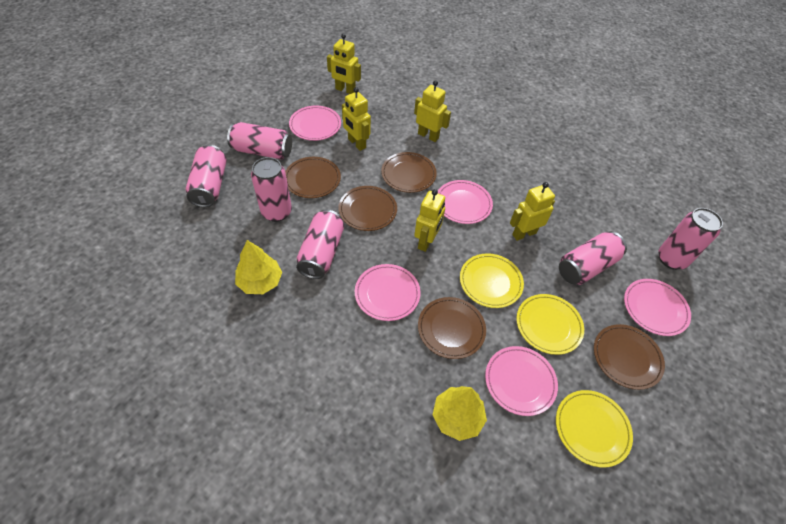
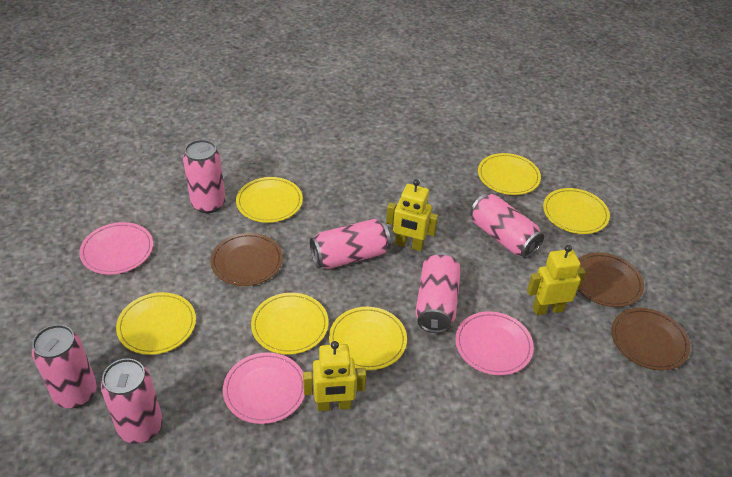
brown plate: 5 -> 3
pink plate: 5 -> 3
yellow plate: 3 -> 6
yellow robot: 5 -> 3
yellow tree: 2 -> 0

